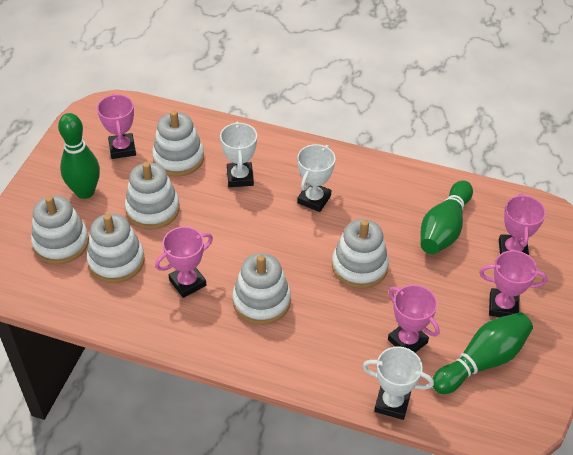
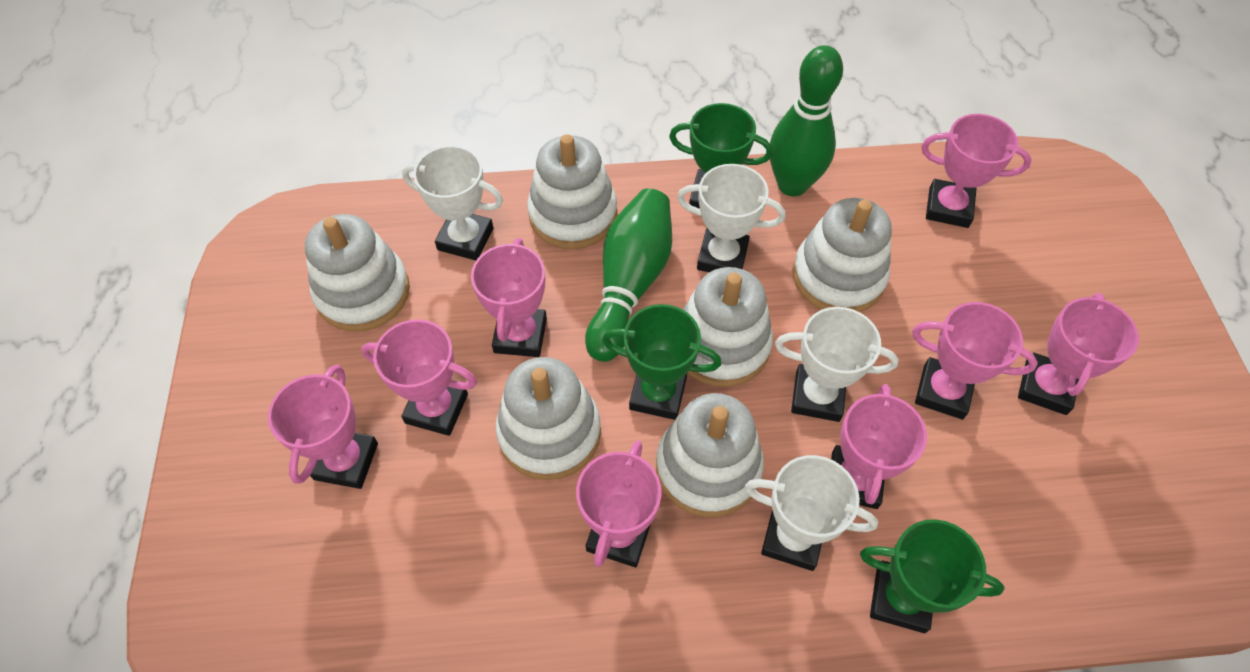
green bowling pin: 3 -> 2
green trophy: 0 -> 3
pink trophy: 5 -> 8
white trophy: 3 -> 4

